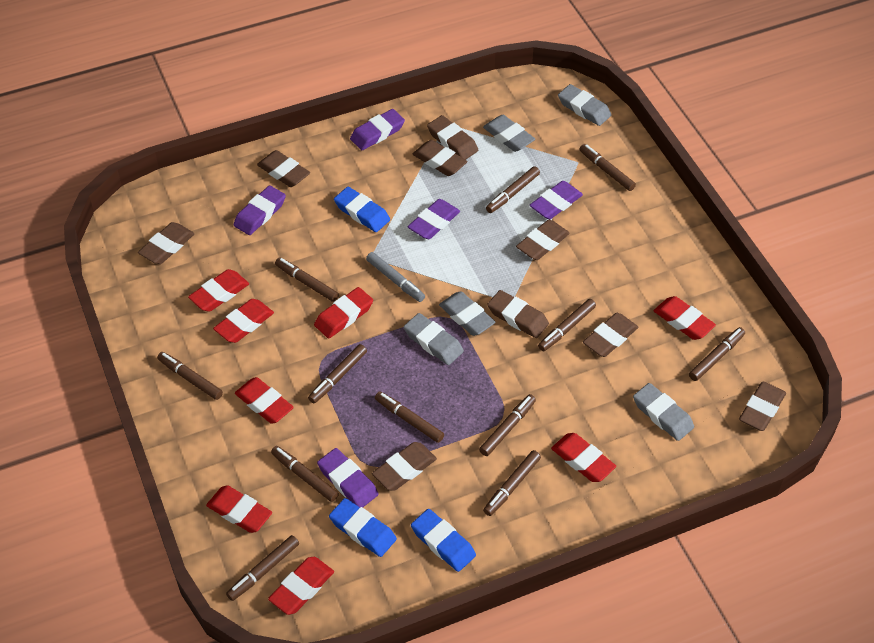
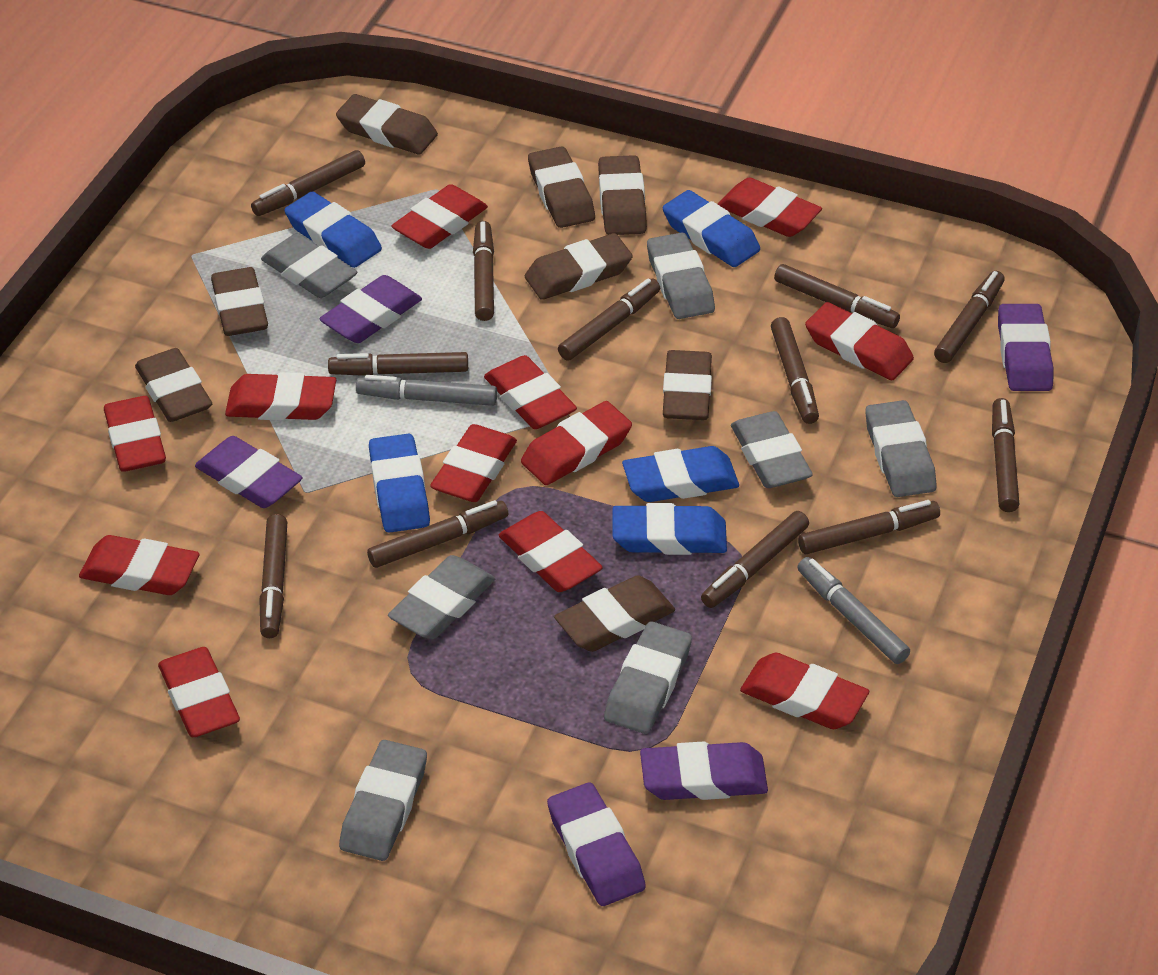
blue eraser: 3 -> 5
brown eraser: 9 -> 8
grey eraser: 5 -> 7
grey marker: 1 -> 2
red eraser: 8 -> 12

